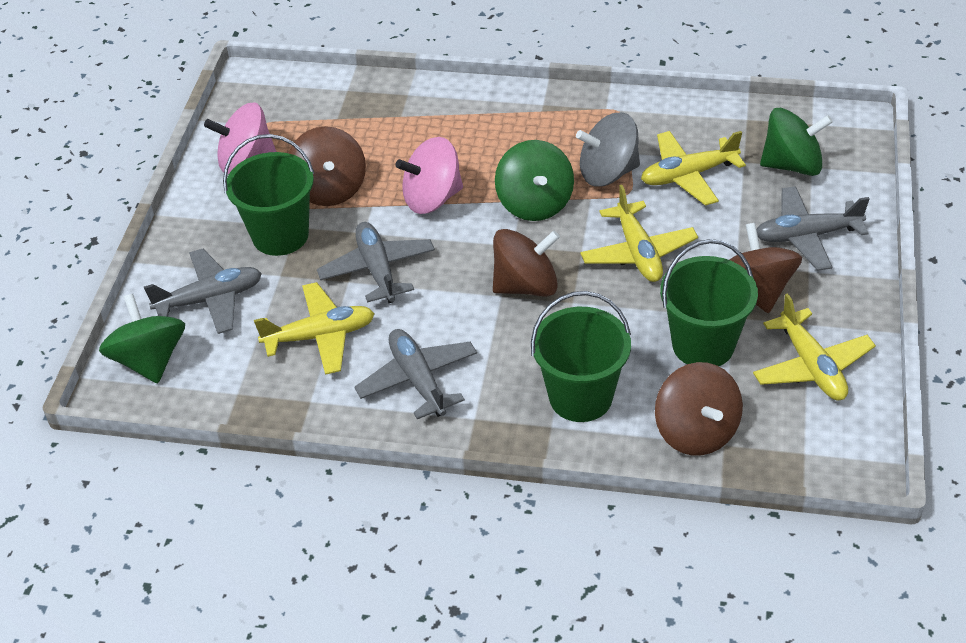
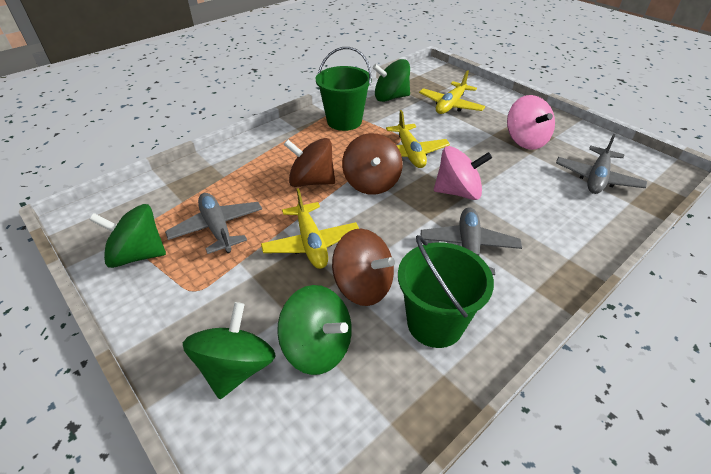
brown spinning top: 4 -> 3
green bucket: 3 -> 2
green spinning top: 3 -> 4
grey plane: 4 -> 3
grey spinning top: 1 -> 0
yellow plane: 4 -> 3

